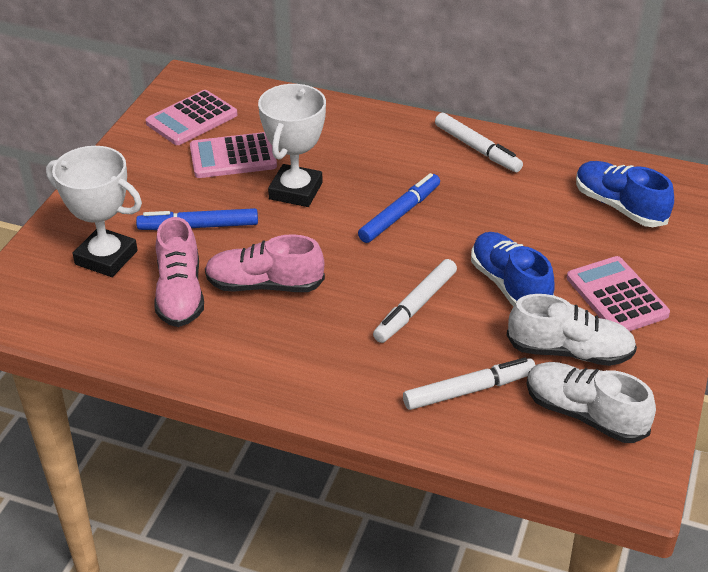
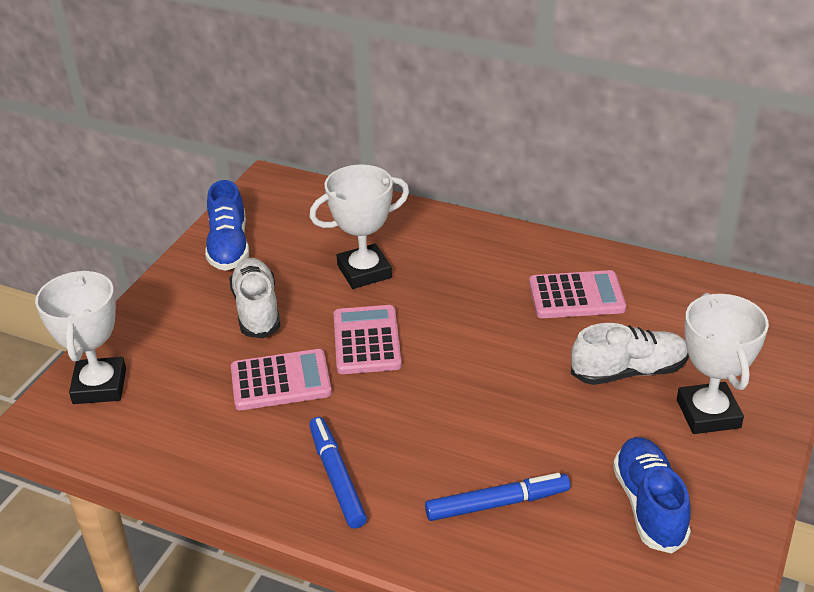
pink shoe: 2 -> 0
white marker: 3 -> 0
white trophy: 2 -> 3

